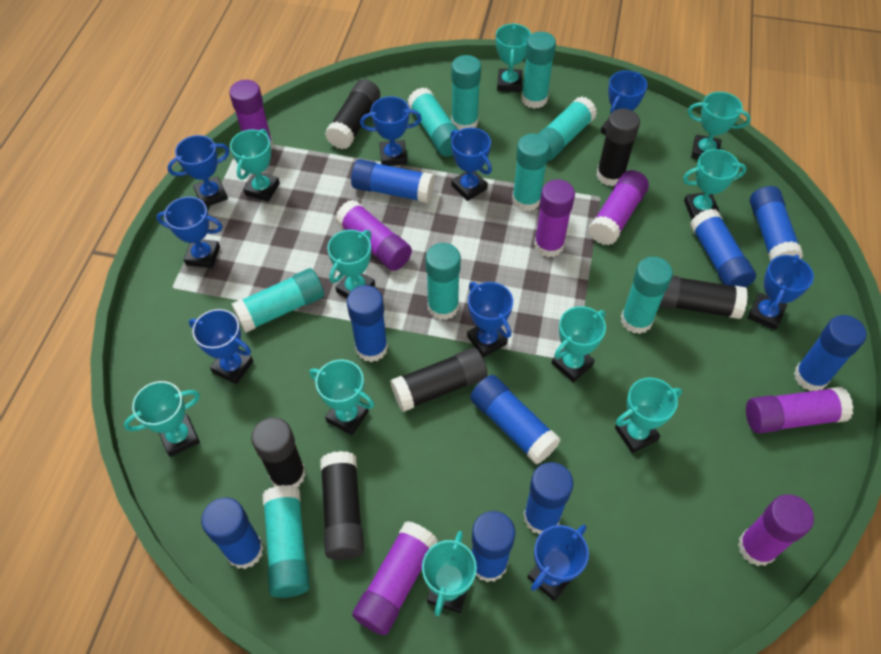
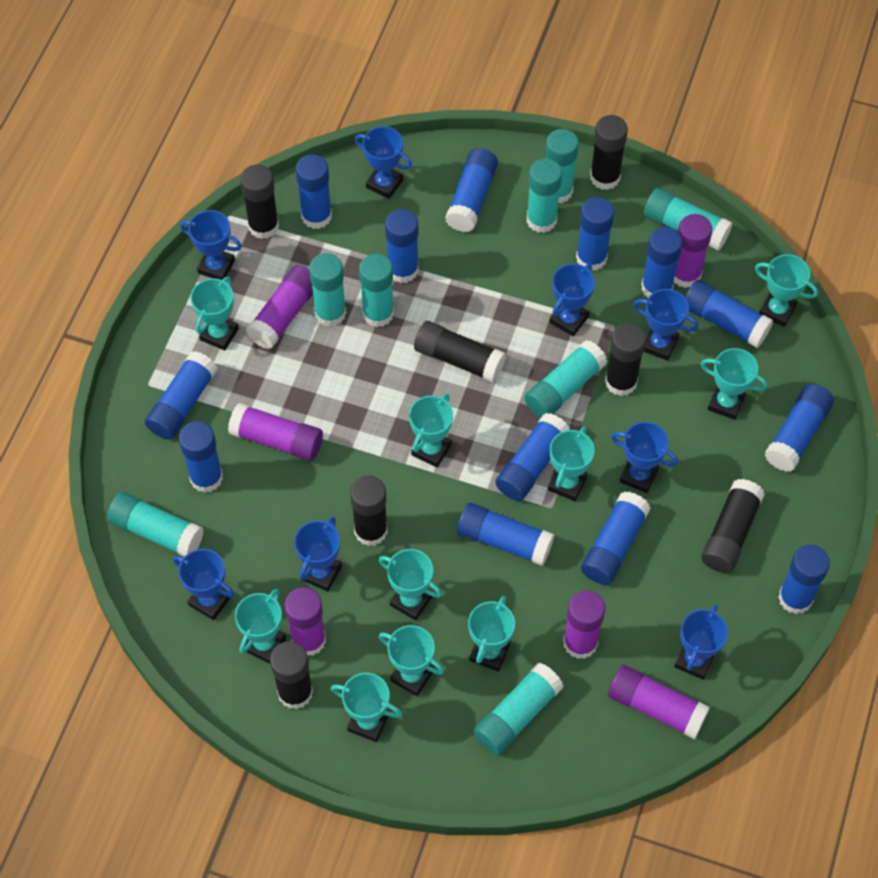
black glue stick: 6 -> 7
blue glue stick: 9 -> 13
blue trophy: 9 -> 8
purple glue stick: 7 -> 6
turquoise glue stick: 9 -> 8

